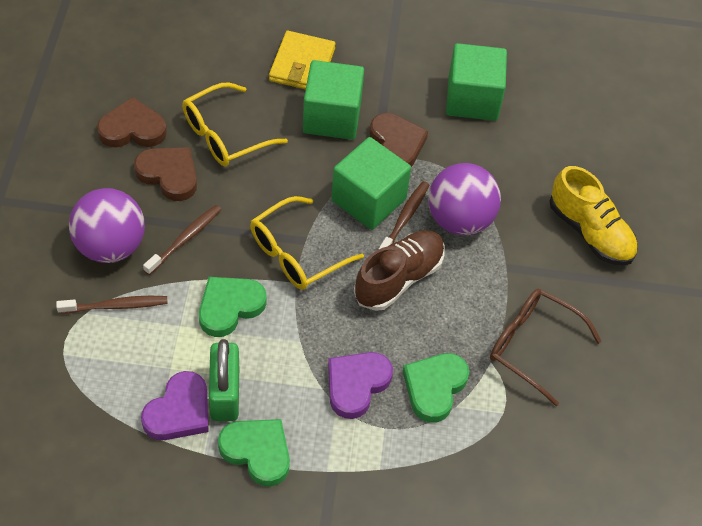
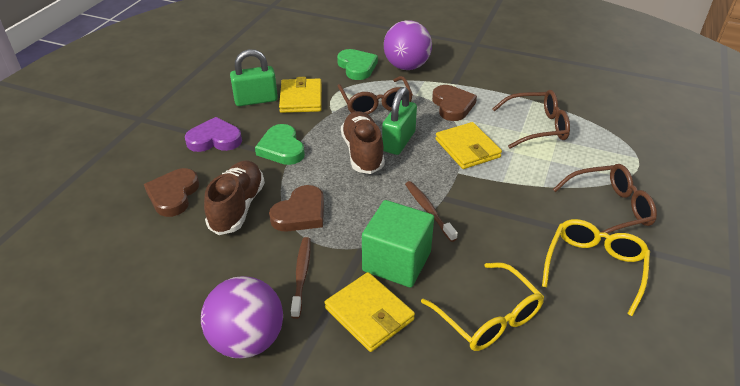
brown glasses: 1 -> 3
brown shoe: 1 -> 2
brown toothbrush: 3 -> 2
green cube: 3 -> 1
green heart: 3 -> 2
green padlock: 1 -> 2
purple heart: 2 -> 1
yellow shoe: 1 -> 0
yellow wallet: 1 -> 3

